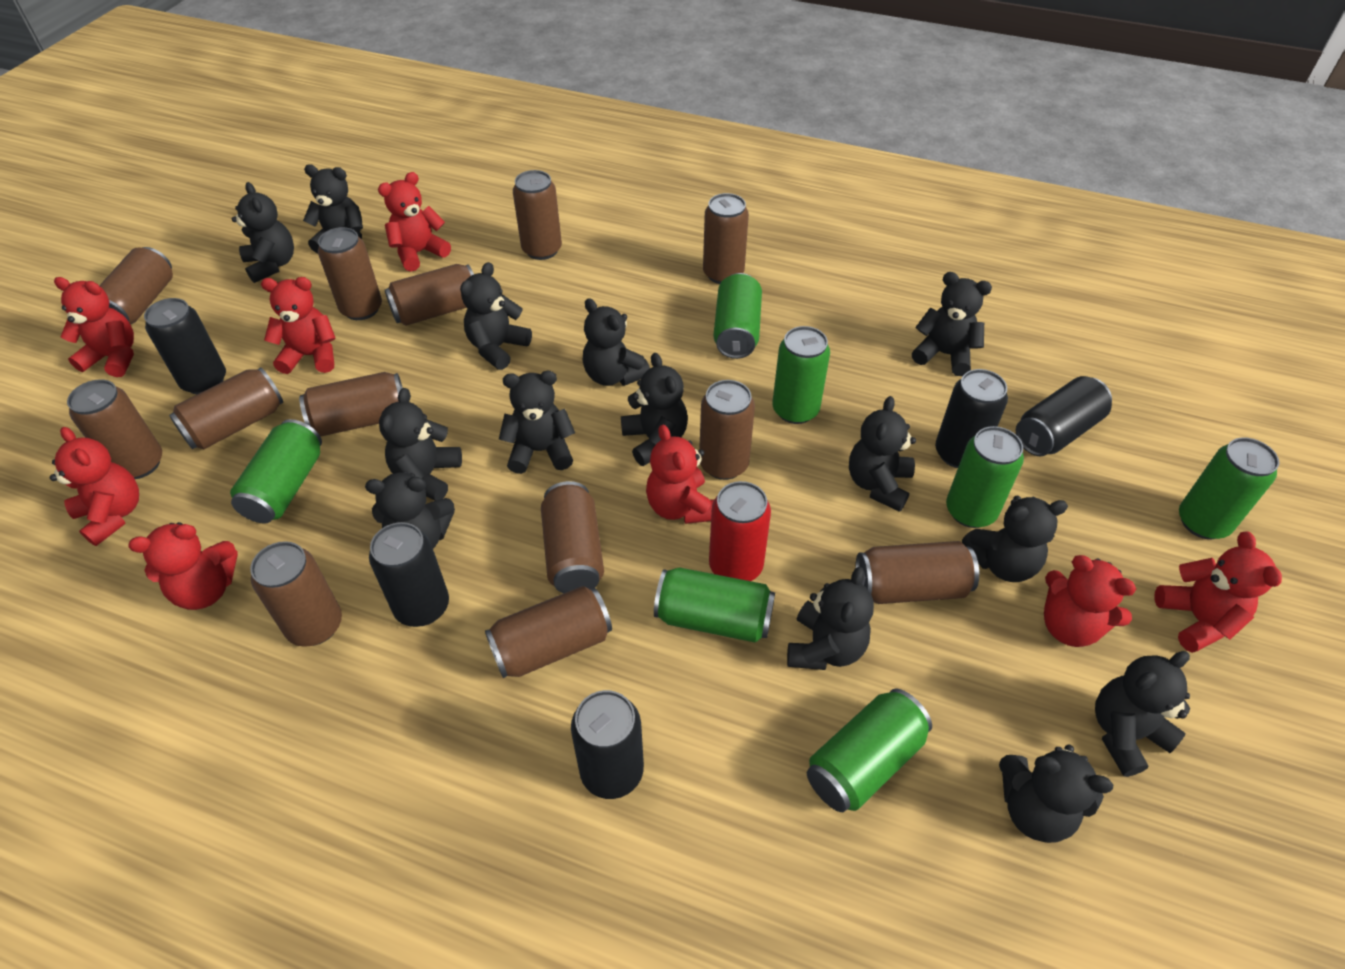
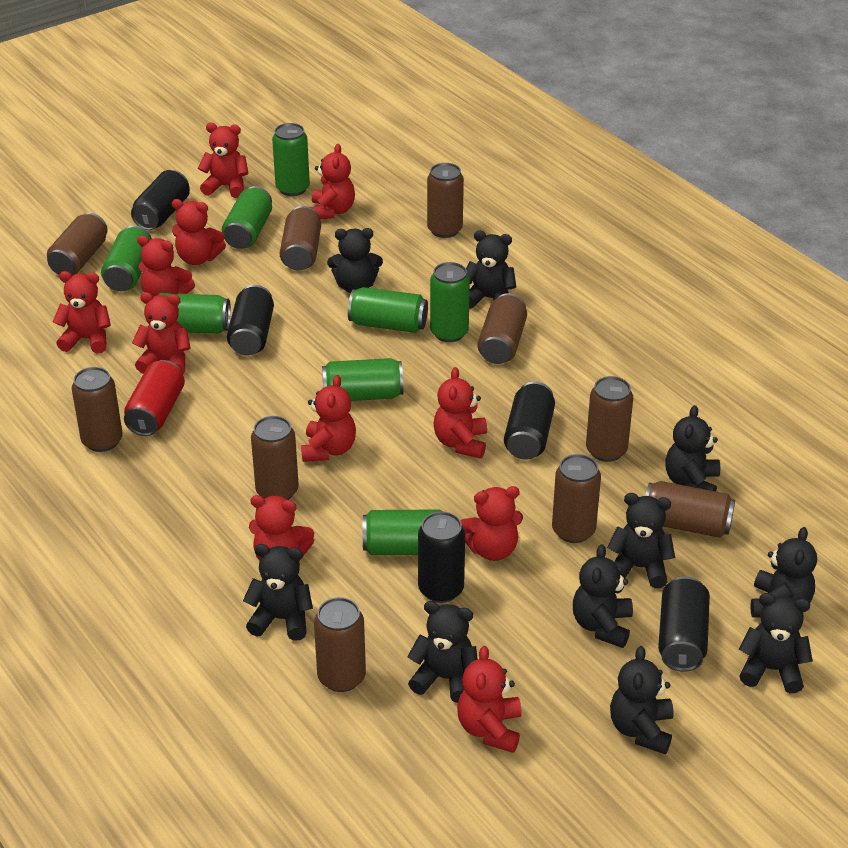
black teddy bear: 14 -> 10
brown can: 13 -> 10
green can: 7 -> 8
red teddy bear: 8 -> 11

